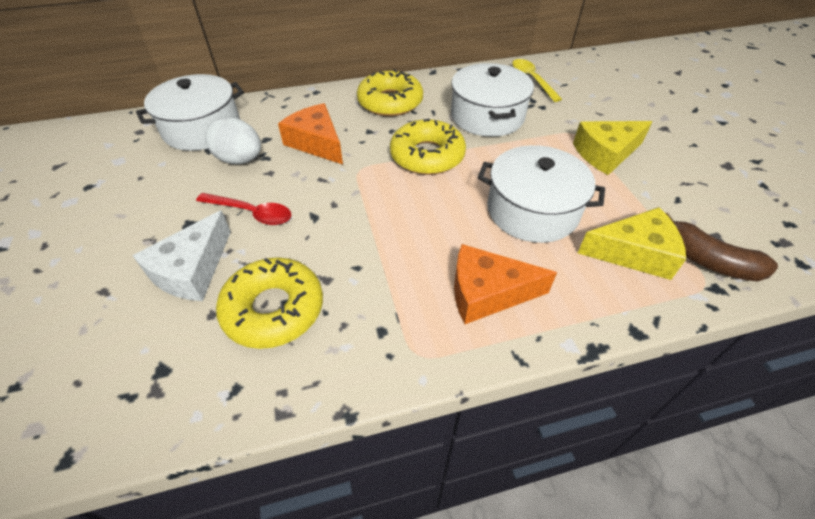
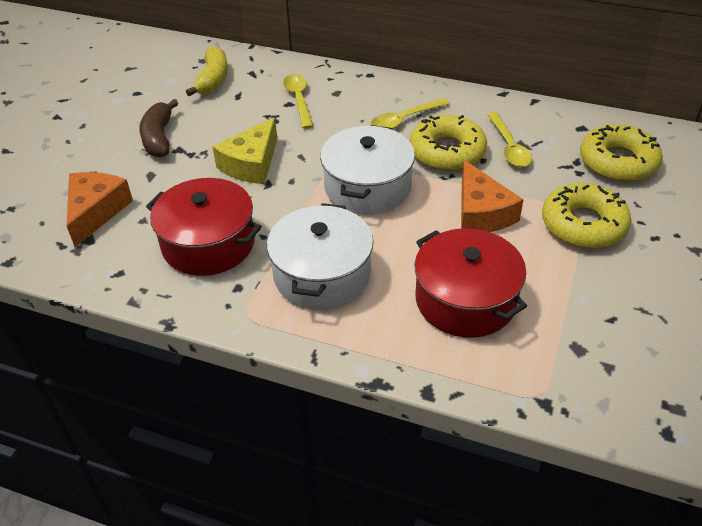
red pot: 0 -> 2
red spoon: 1 -> 0
white cheese: 1 -> 0
white egg: 1 -> 0
white pot: 3 -> 2
yellow banana: 0 -> 1
yellow cheese: 2 -> 1
yellow spoon: 1 -> 3

